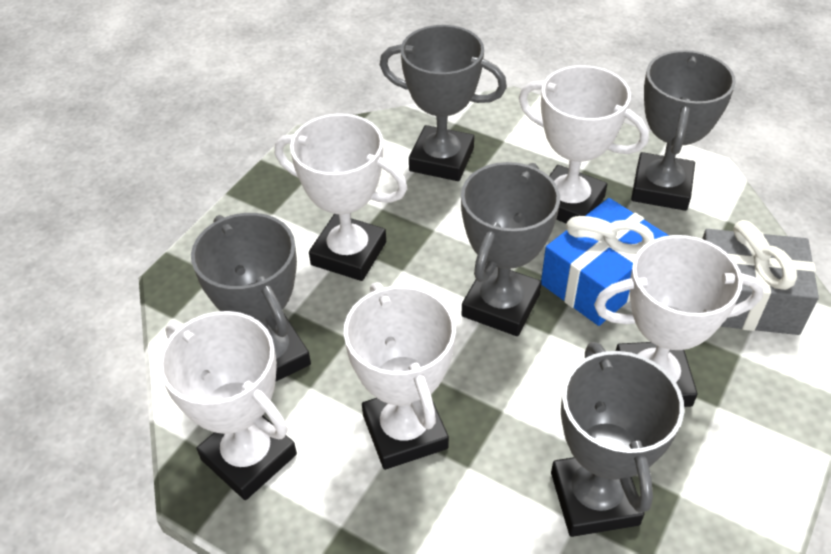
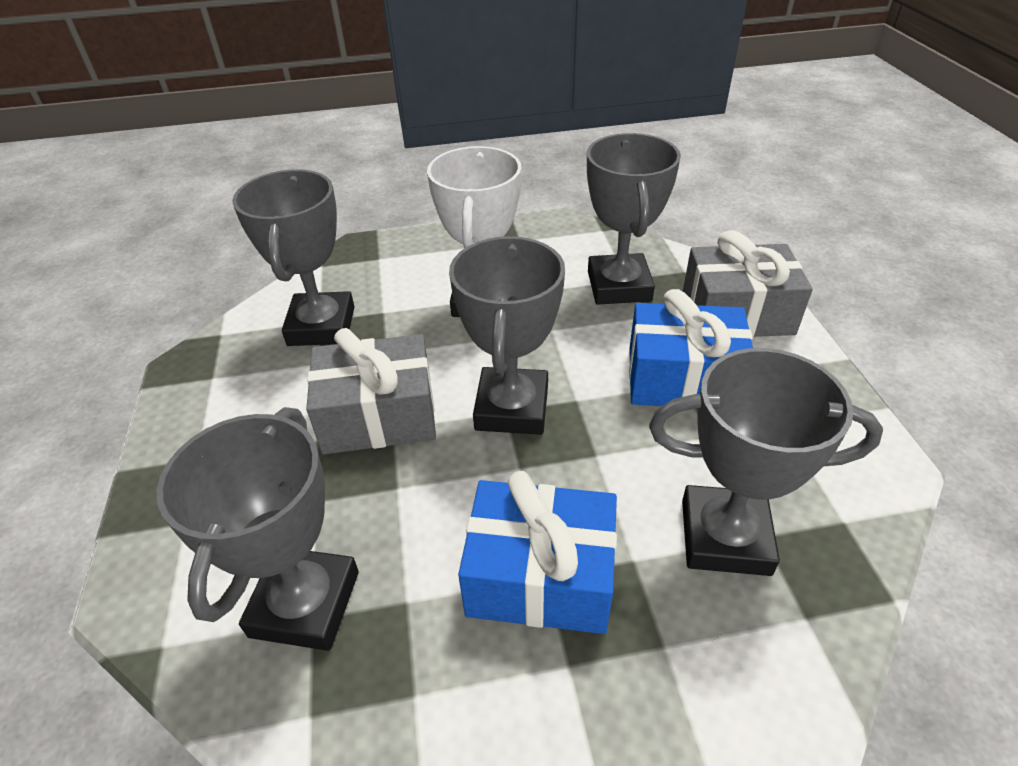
blue gift: 1 -> 2
grey gift: 1 -> 2
white trophy: 5 -> 1

